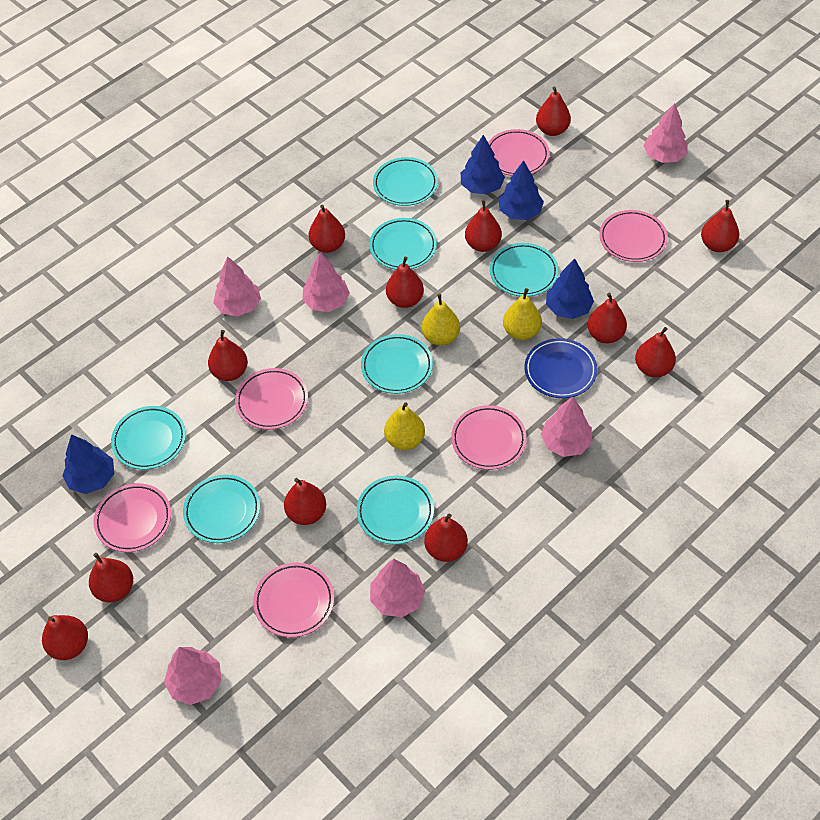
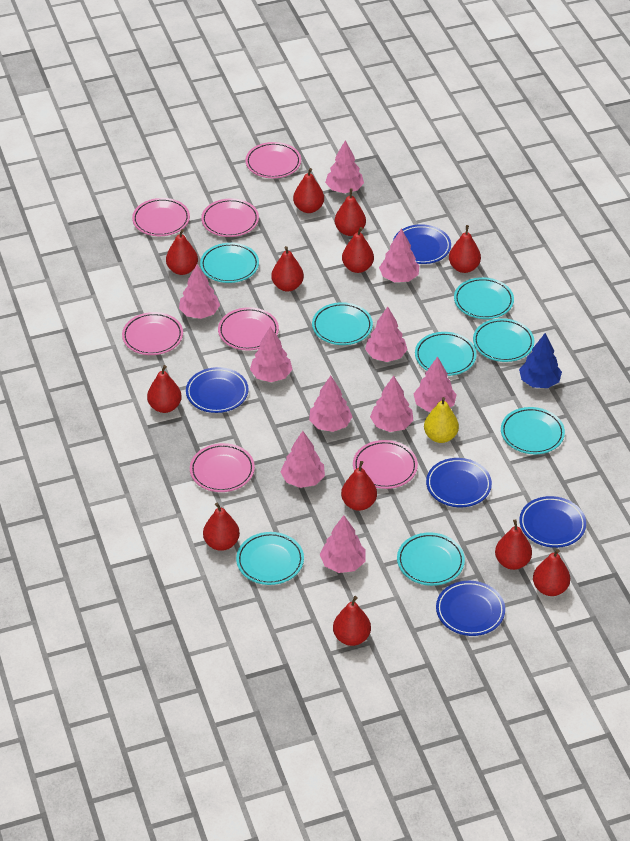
blue plate: 1 -> 5
blue tree: 4 -> 1
pink plate: 6 -> 7
pink tree: 6 -> 10
turquoise plate: 7 -> 8
yellow pear: 3 -> 1

